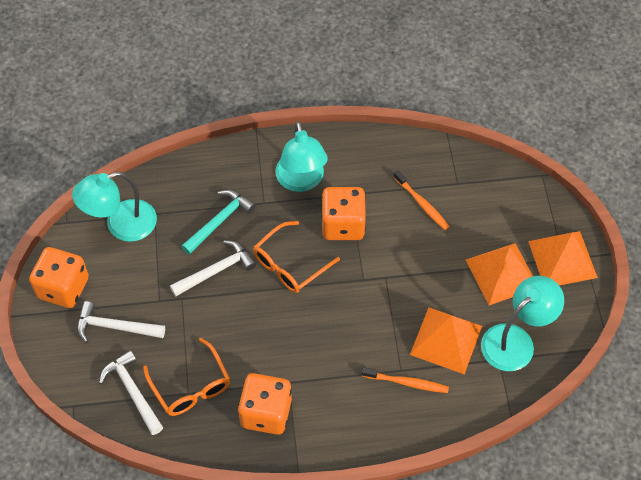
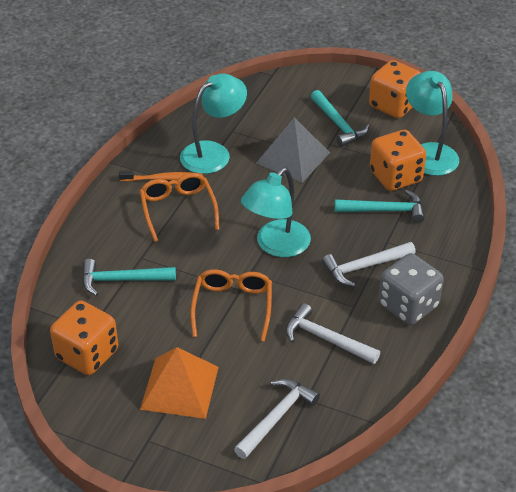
grey dice: 0 -> 1
grey pyramid: 0 -> 1
orange pyramid: 3 -> 1
orange toothbrush: 2 -> 1
turquoise hammer: 1 -> 3

